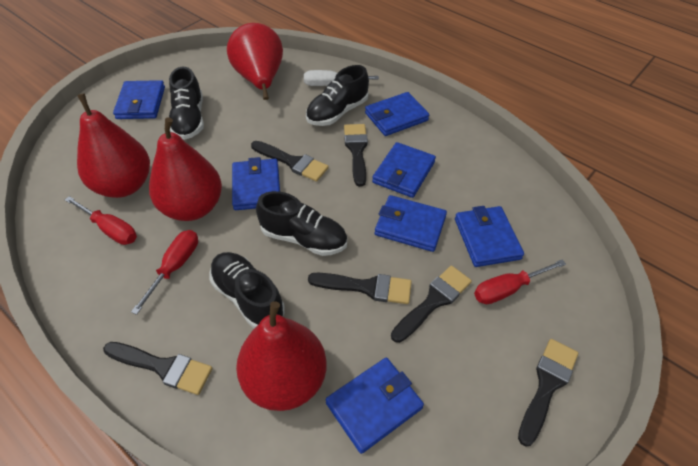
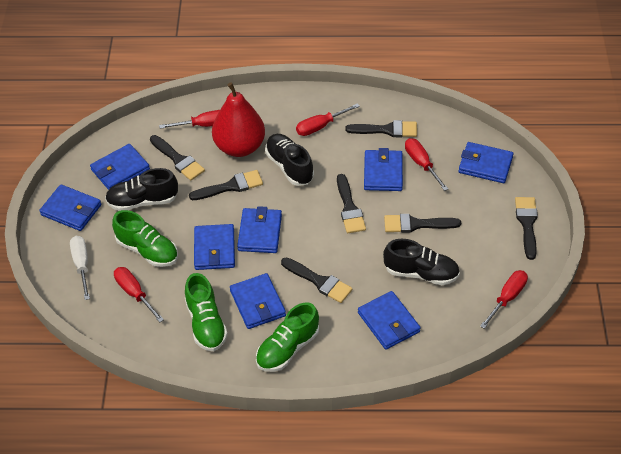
black brush: 6 -> 7
black shoe: 4 -> 3
blue wallet: 7 -> 8
green shoe: 0 -> 3
red pear: 4 -> 1
red screwdriver: 3 -> 5

